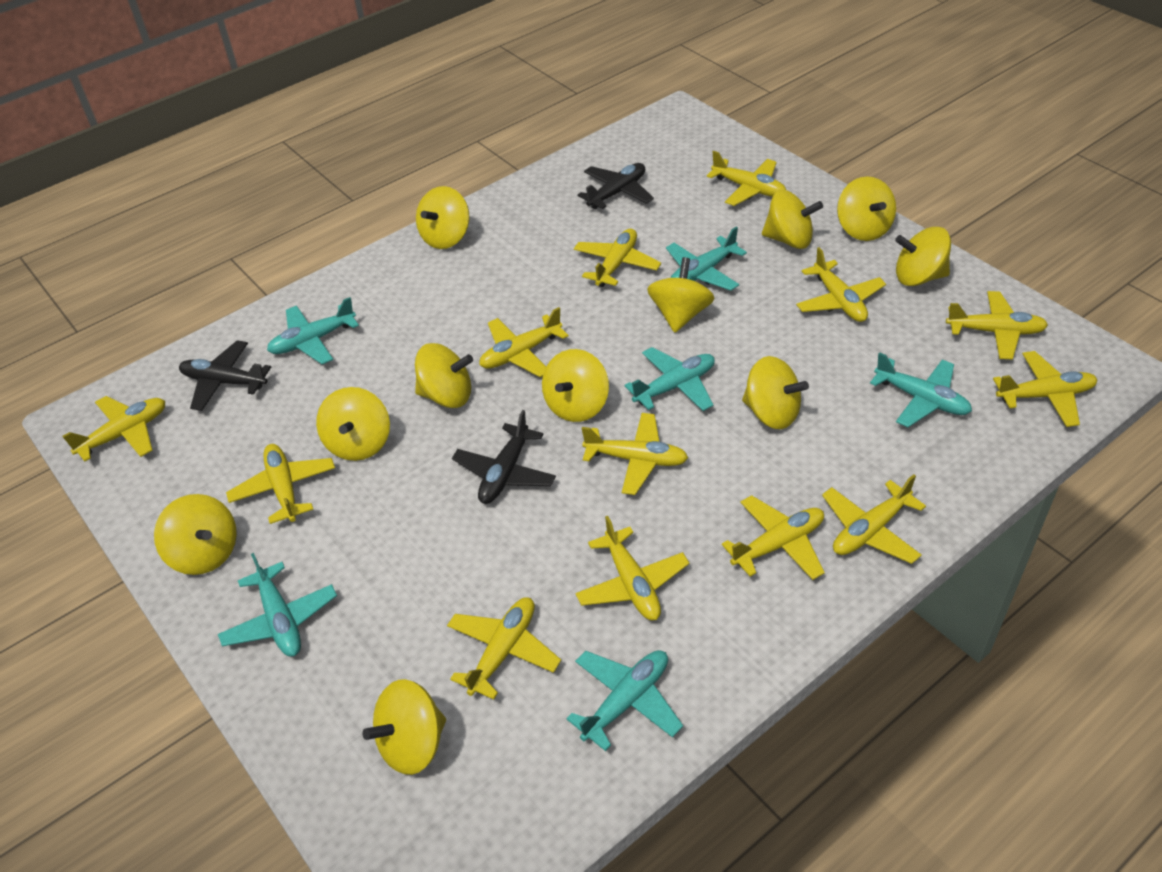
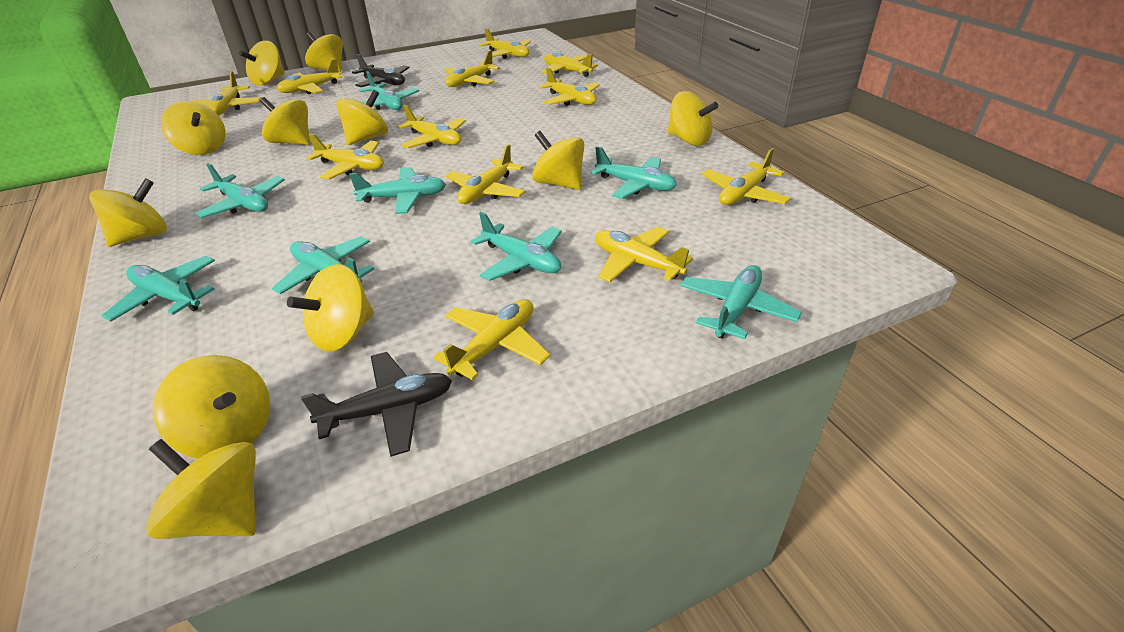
black plane: 3 -> 2
turquoise plane: 6 -> 8
yellow plane: 13 -> 12

